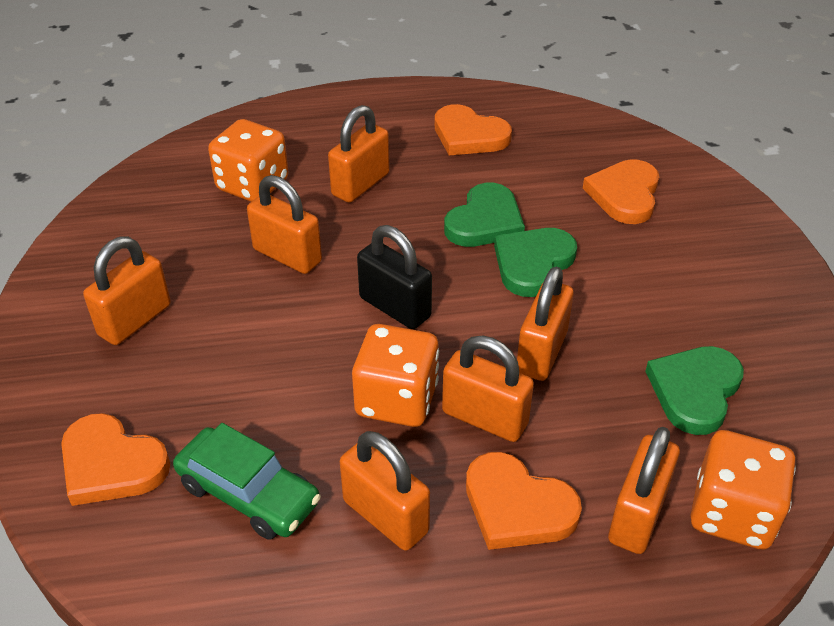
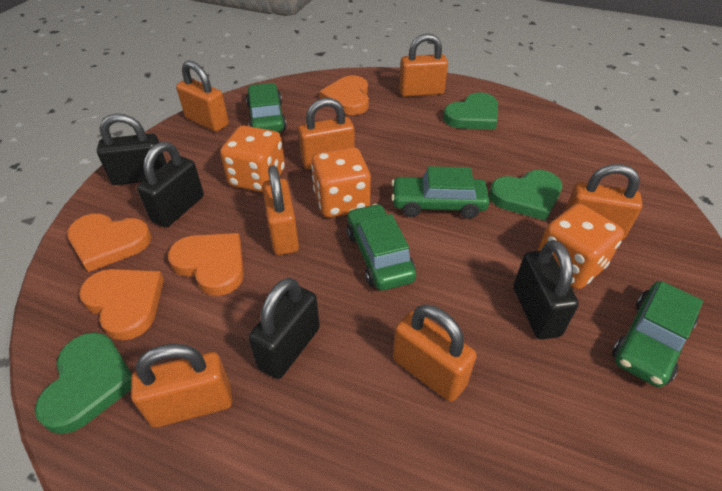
black padlock: 1 -> 4
green car: 1 -> 4

